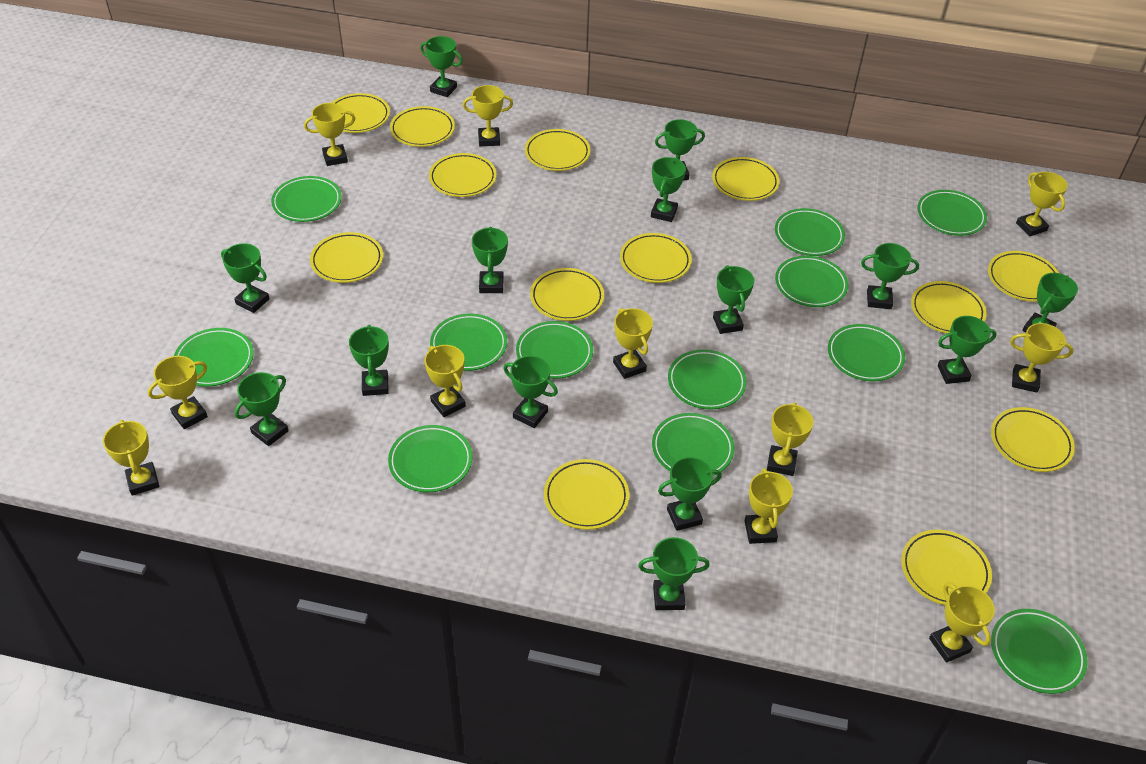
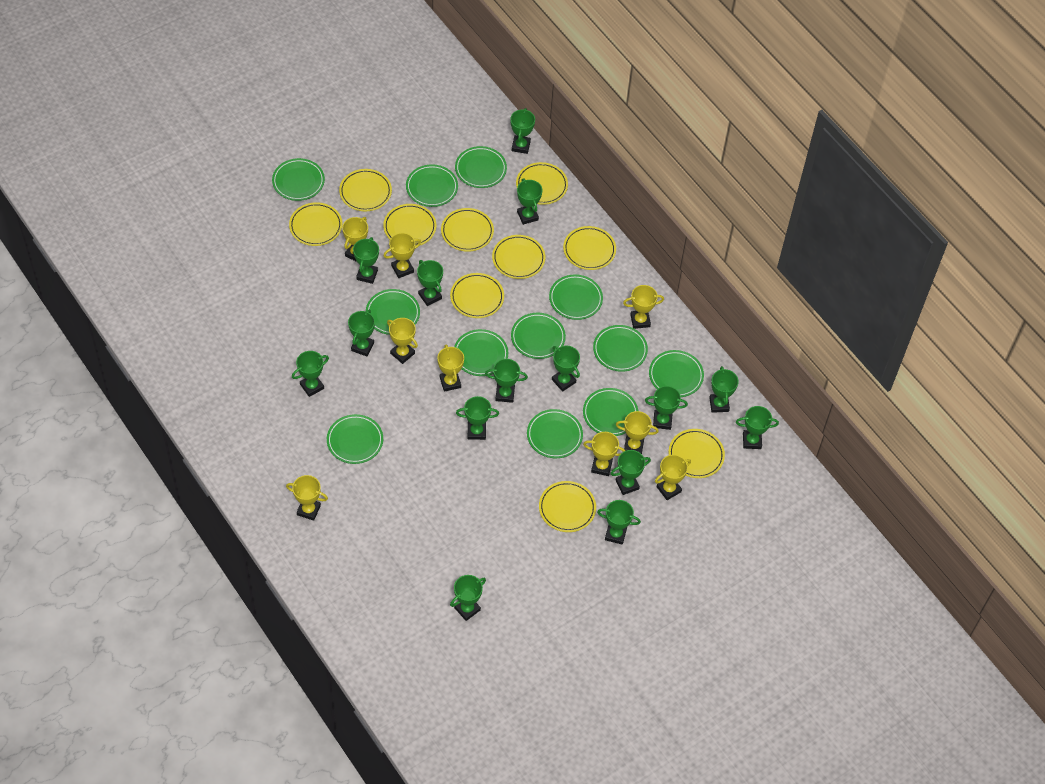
green trophy: 14 -> 15
yellow plate: 13 -> 10
yellow trophy: 11 -> 9

